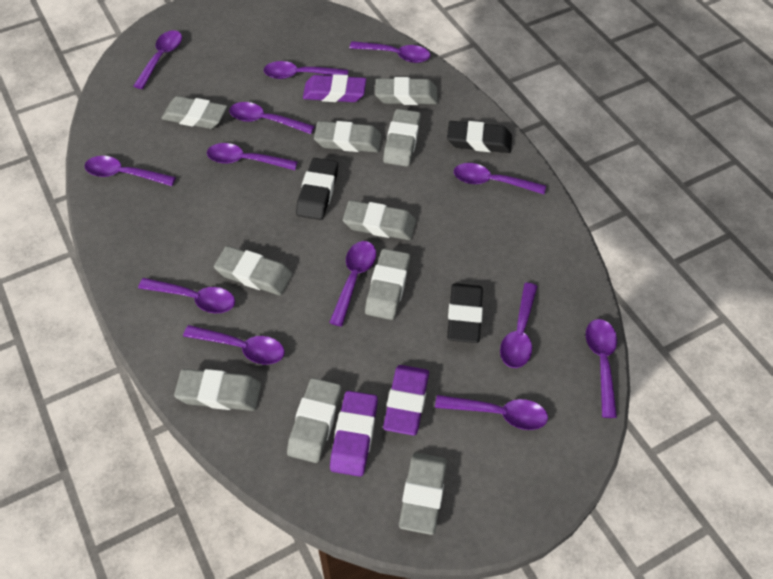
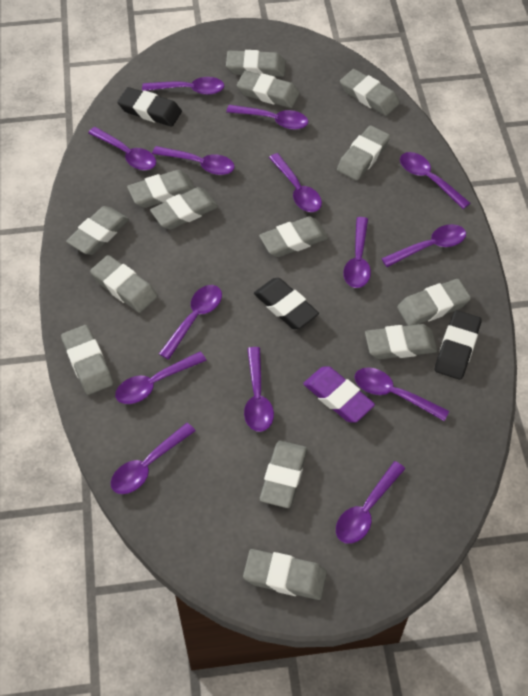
grey eraser: 10 -> 14
purple eraser: 3 -> 1
purple spoon: 13 -> 14

